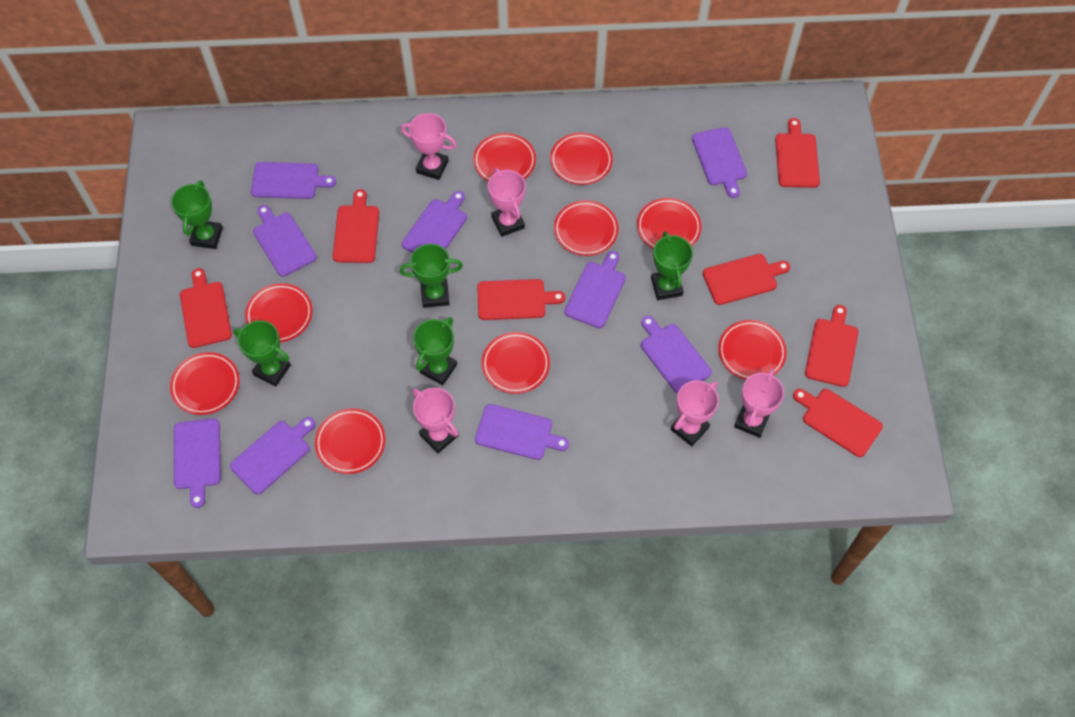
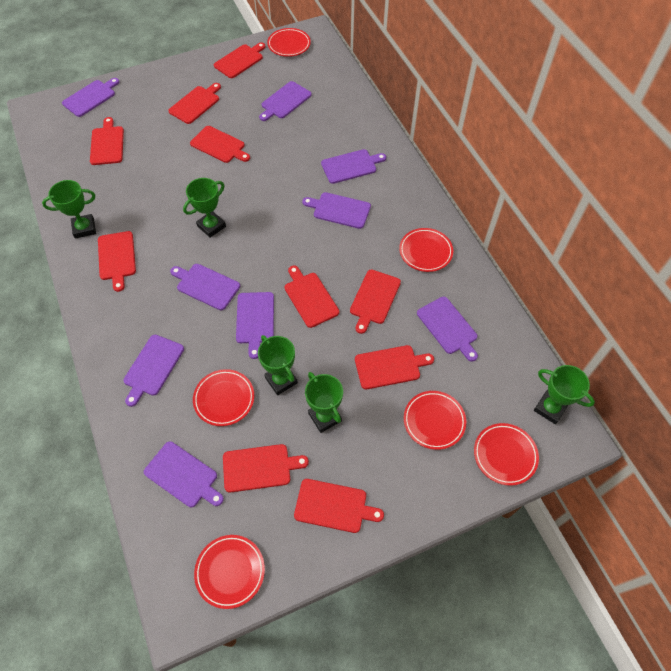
pink trophy: 5 -> 0
red cutting board: 7 -> 10
red plate: 9 -> 6

